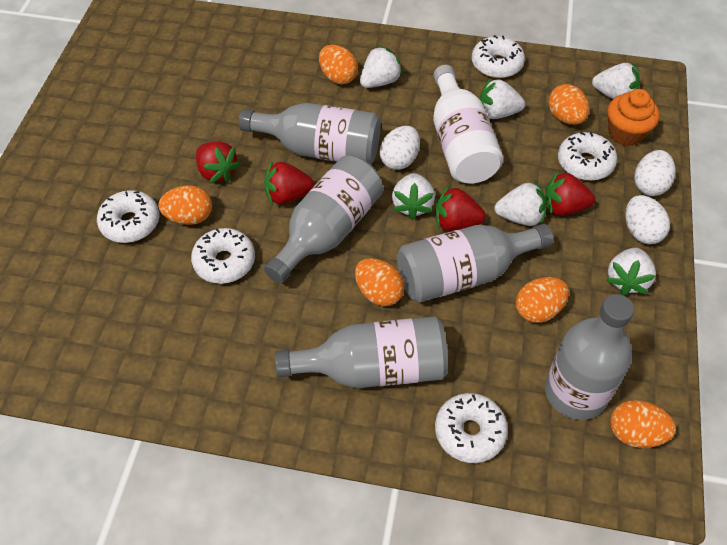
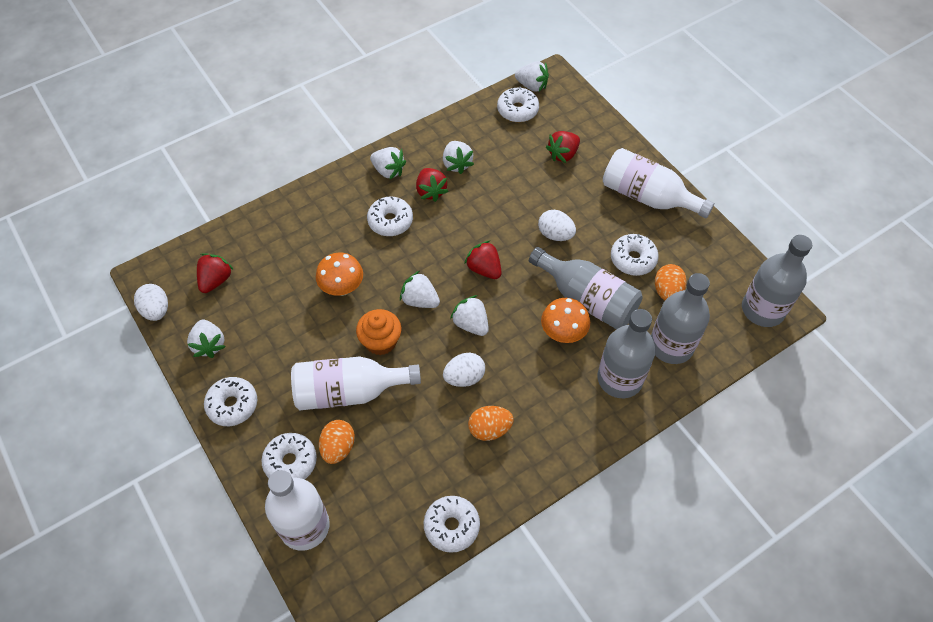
grey bottle: 5 -> 4
orange egg: 6 -> 3
orange mushroom: 0 -> 2
white bottle: 1 -> 3
white donut: 5 -> 6

